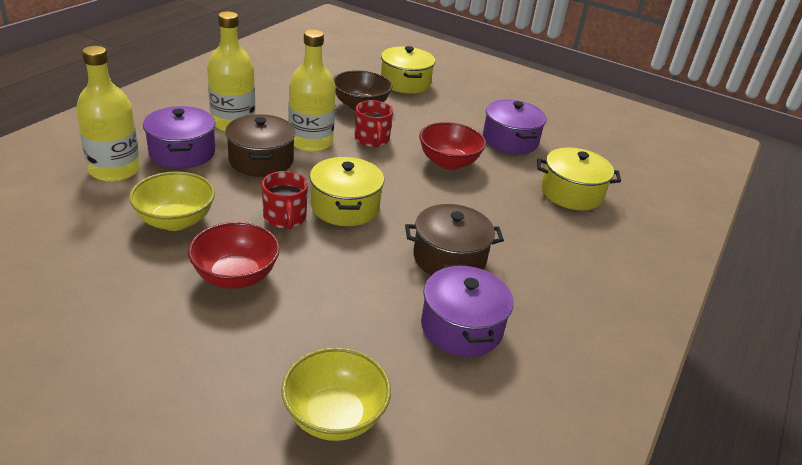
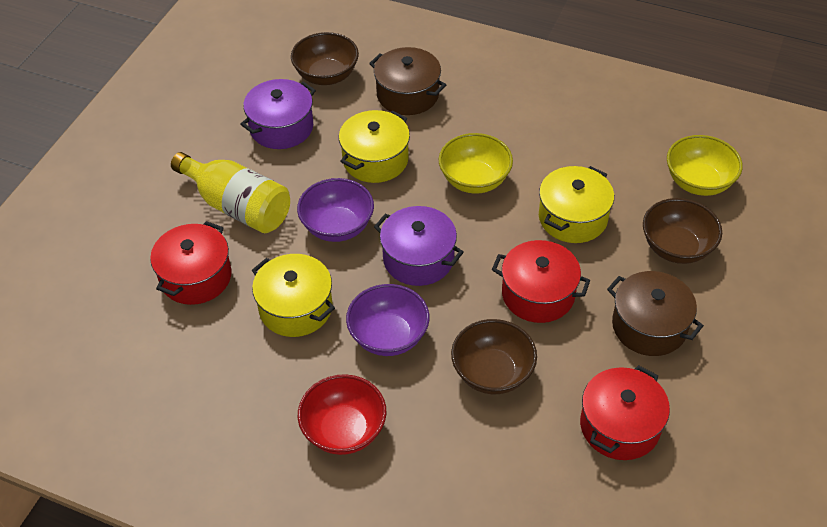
brown bowl: 1 -> 3
purple bowl: 0 -> 2
purple pot: 3 -> 2
red bowl: 2 -> 1
red mug: 2 -> 0
red pot: 0 -> 3
yellow bottle: 3 -> 1

